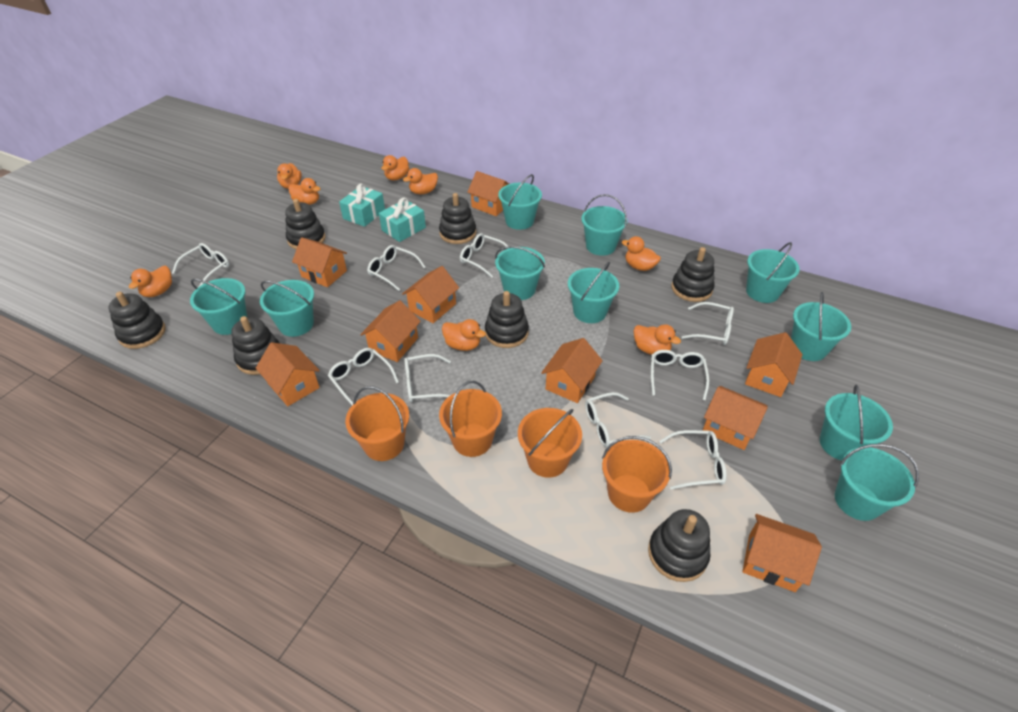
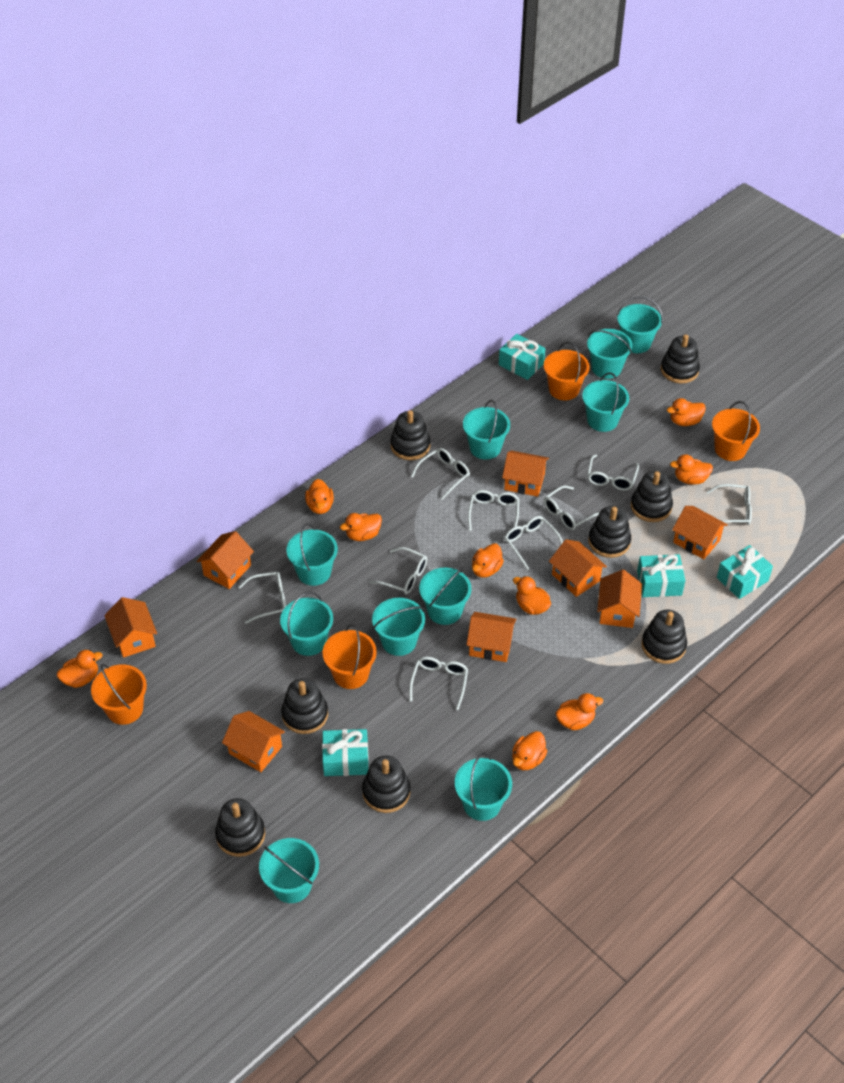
black stacking toy: 7 -> 8
orange duck: 8 -> 9
orange house: 9 -> 8
turquoise gift: 2 -> 4

